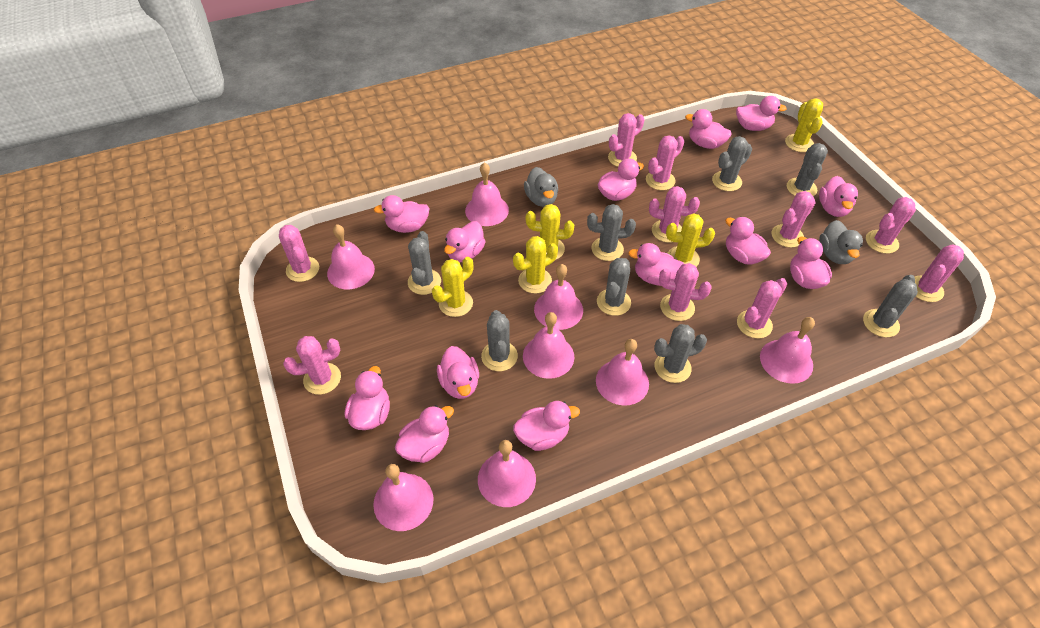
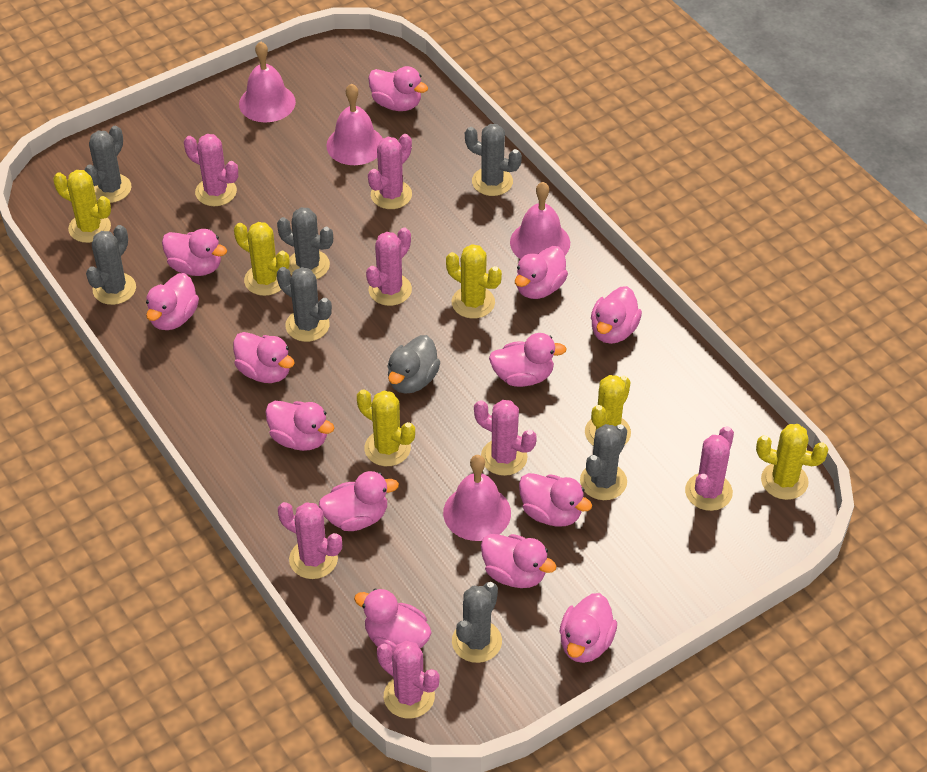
grey cactus: 8 -> 7
grey duck: 2 -> 1
pink bell: 8 -> 4
pink cactus: 10 -> 7
yellow cactus: 5 -> 6

